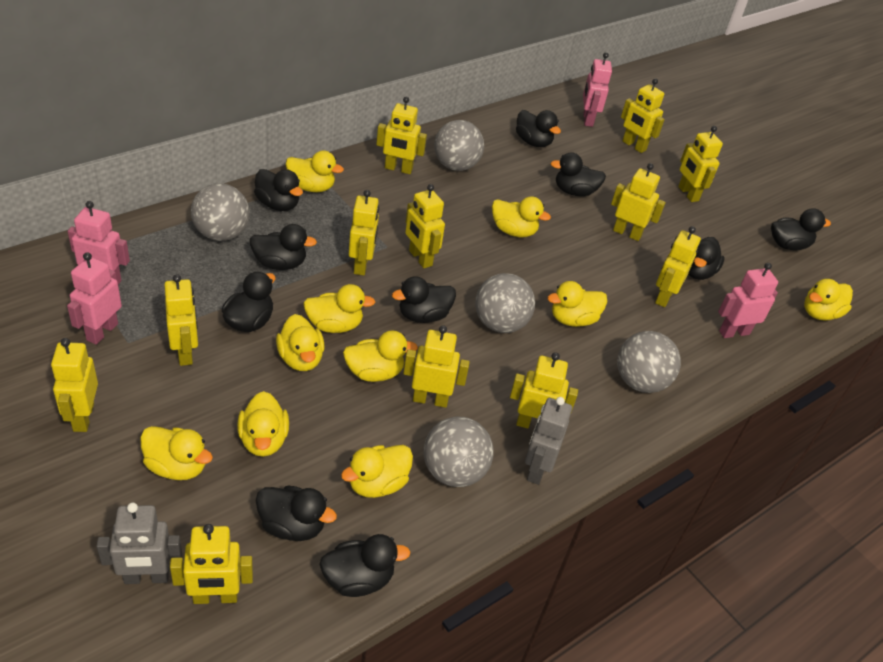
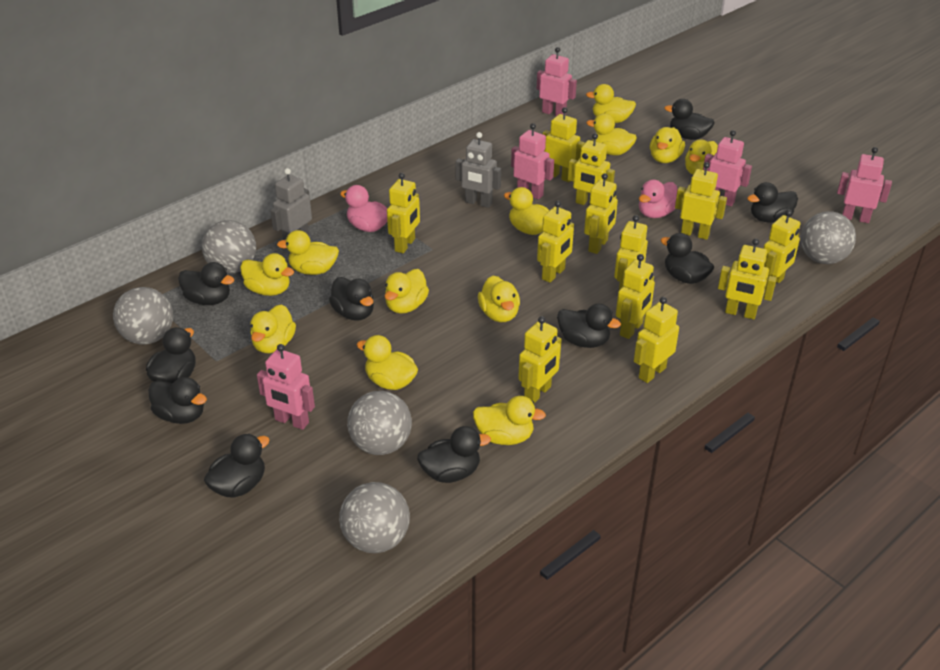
pink duck: 0 -> 2
pink robot: 4 -> 5
yellow duck: 10 -> 12

